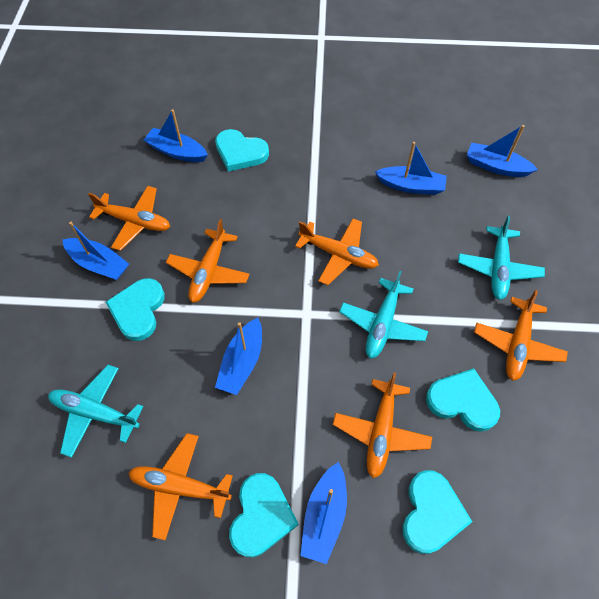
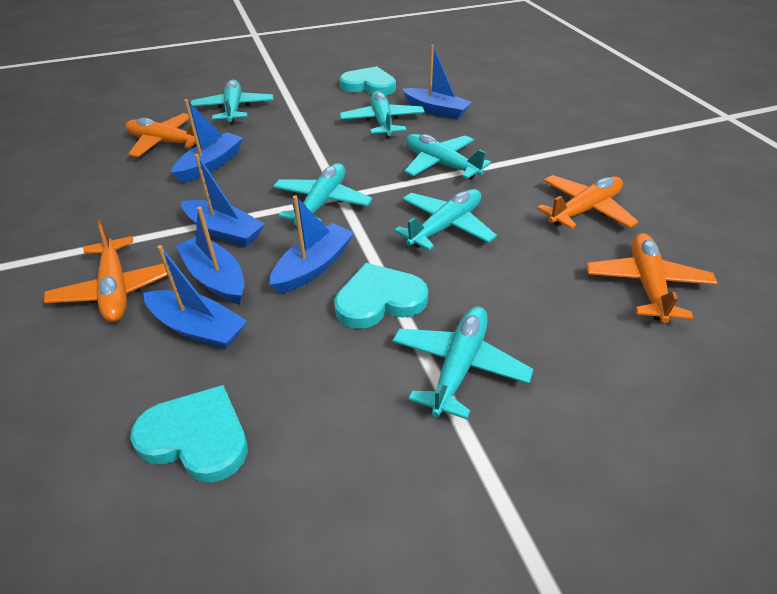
orange plane: 6 -> 4
turquoise heart: 5 -> 3
turquoise plane: 3 -> 6

